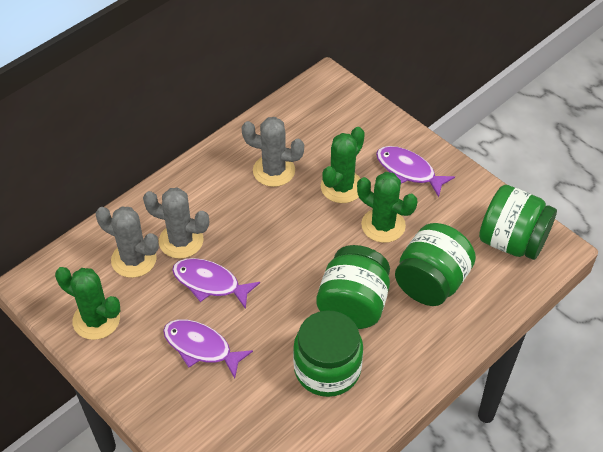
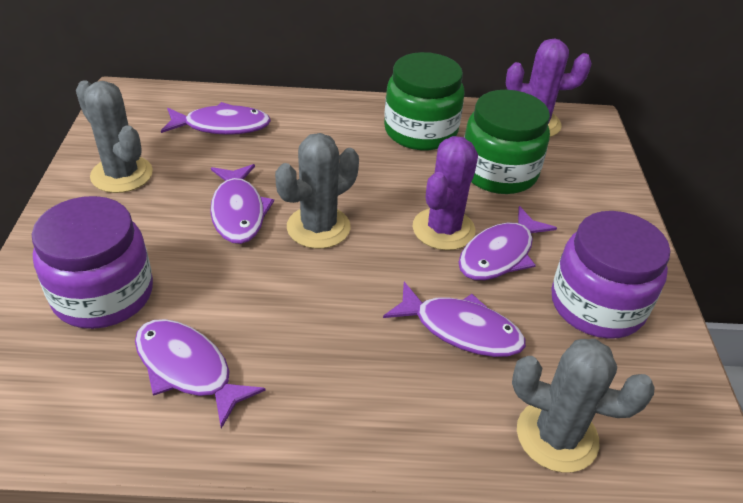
green cactus: 3 -> 0
green jar: 4 -> 2
purple cactus: 0 -> 2
purple fish: 3 -> 5
purple jar: 0 -> 2

